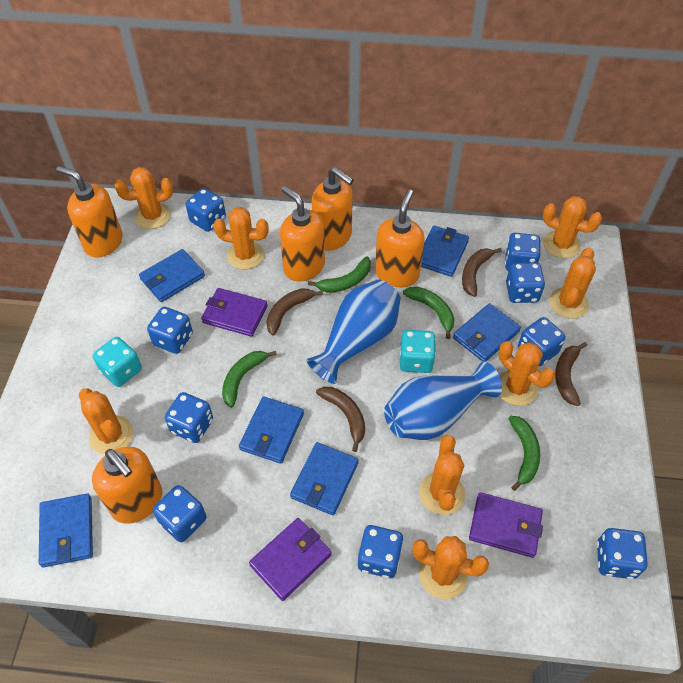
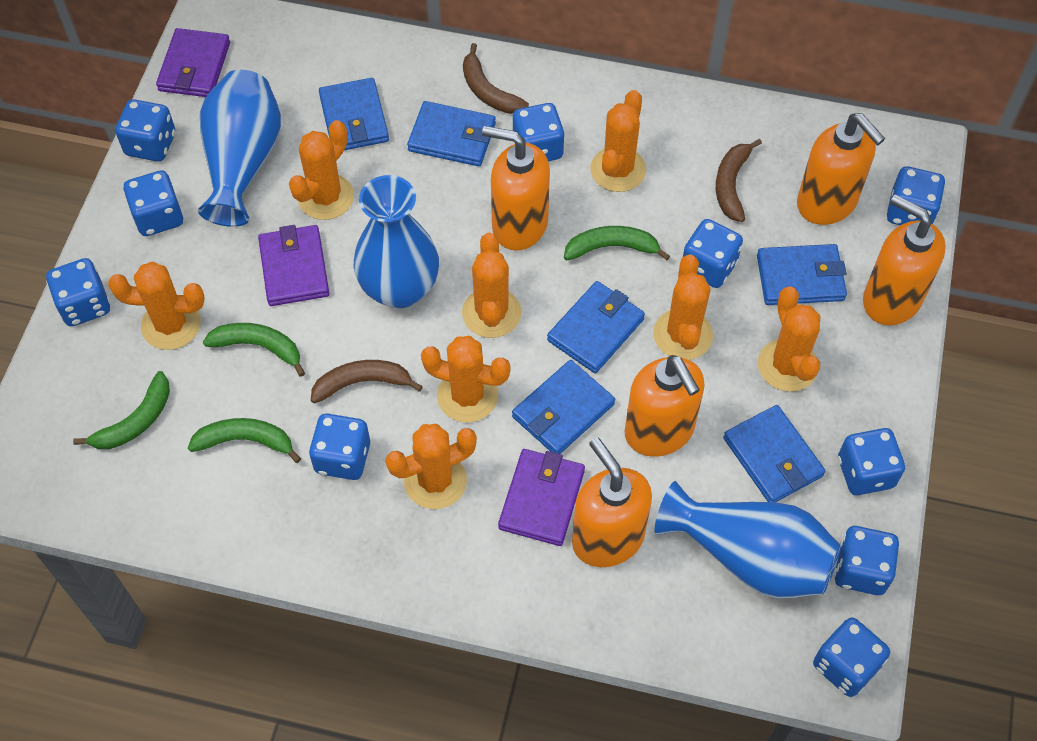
blue dice: 9 -> 10
blue vase: 2 -> 3
brown banana: 4 -> 3
turquoise dice: 2 -> 0

